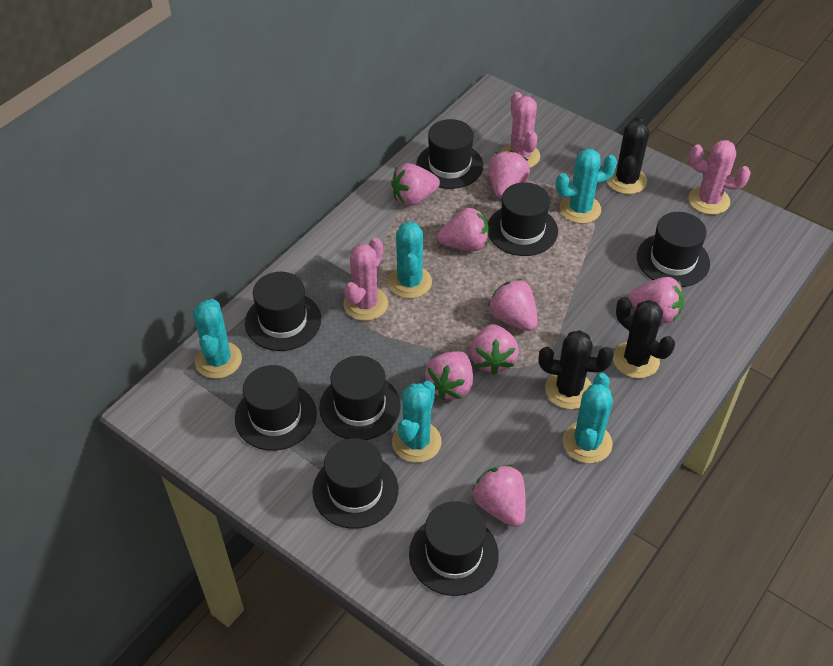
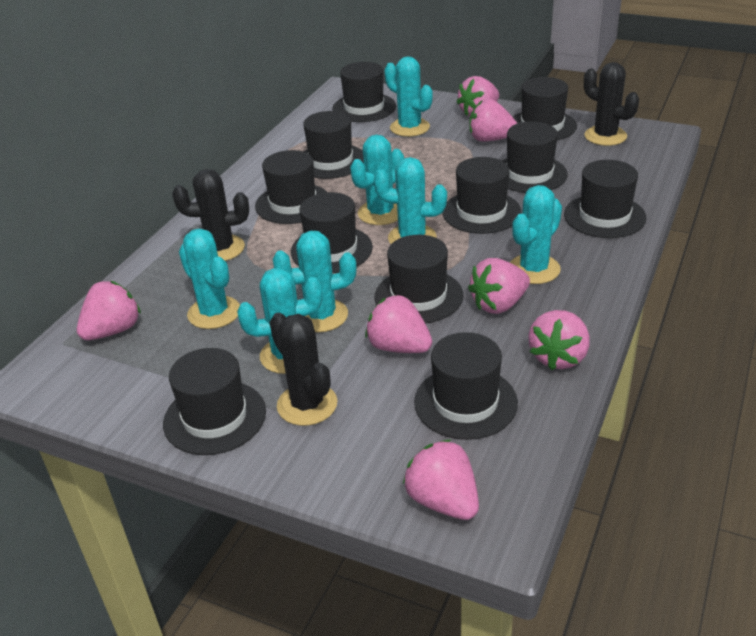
black hat: 8 -> 11
pink cactus: 3 -> 0
pink strawberry: 8 -> 7
turquoise cactus: 5 -> 7

